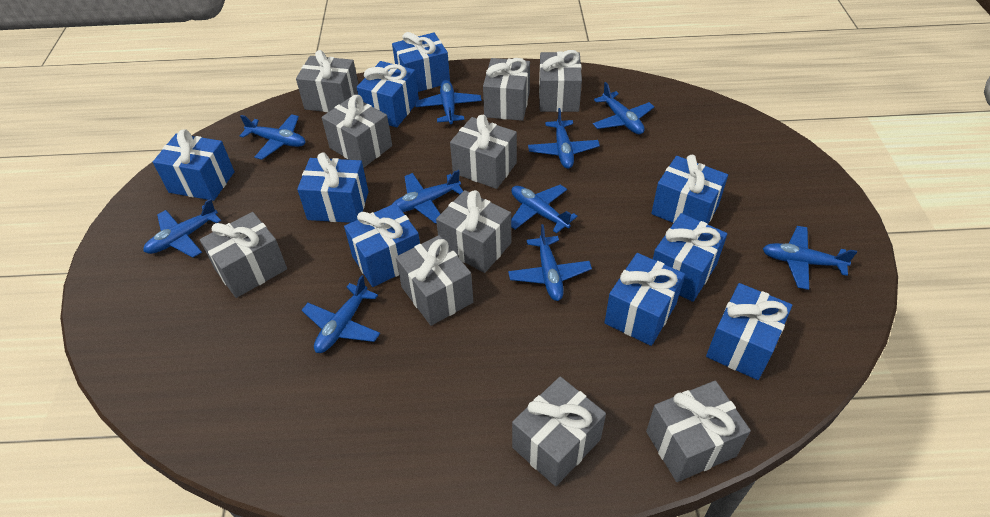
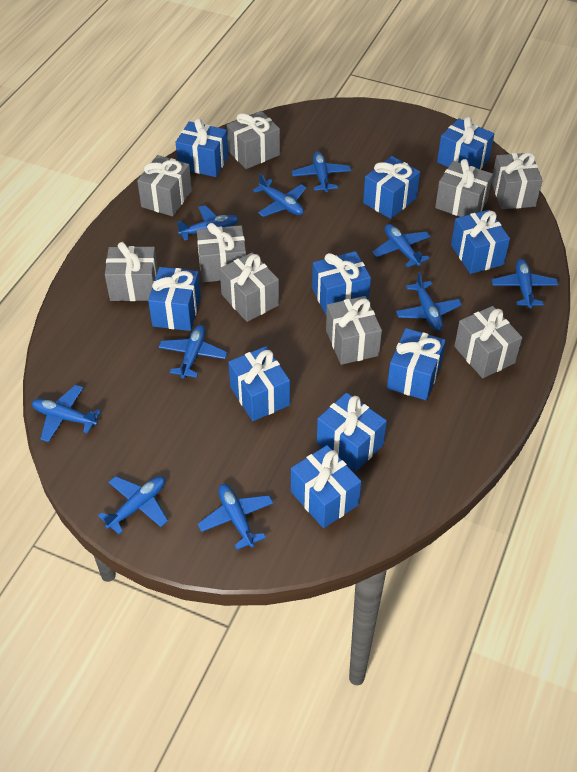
blue gift: 9 -> 10
grey gift: 10 -> 9

